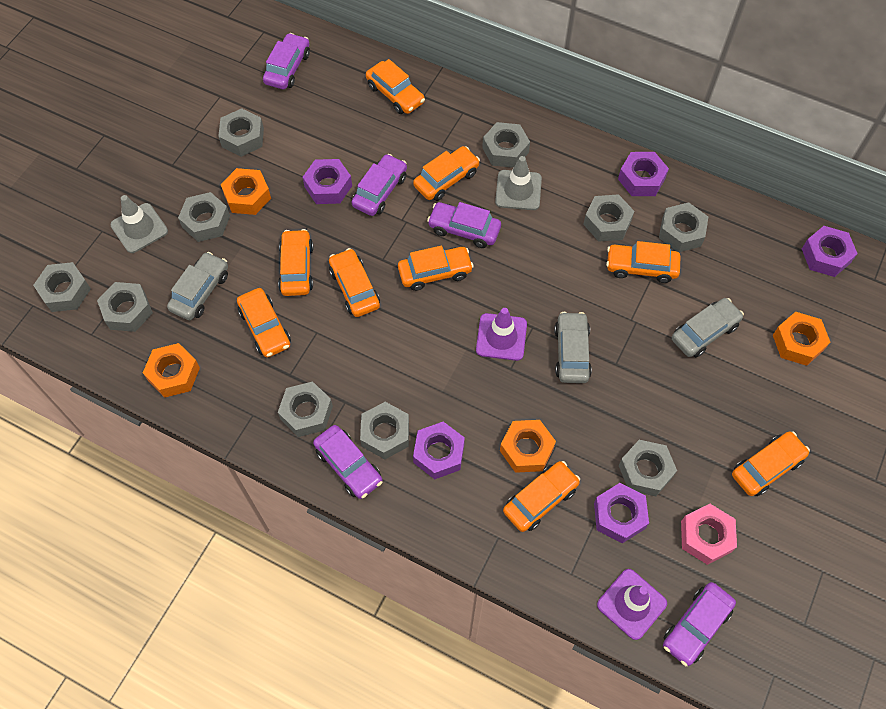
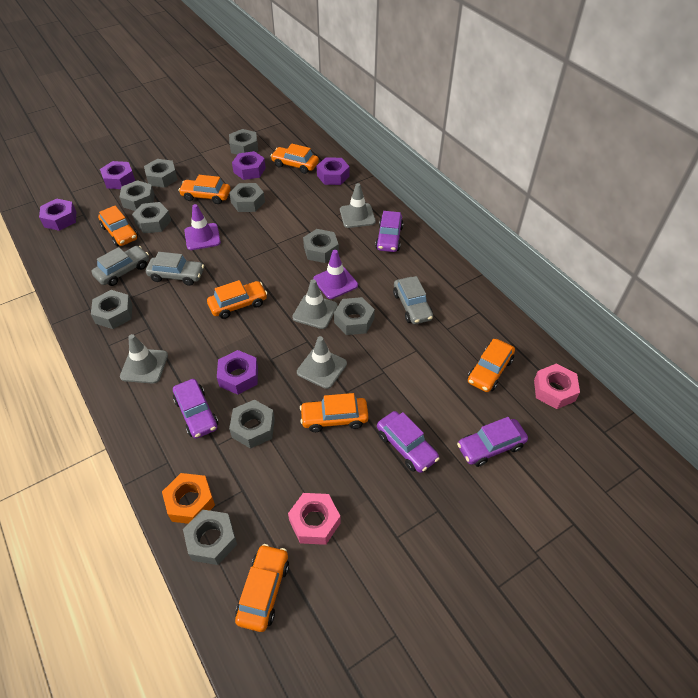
grey traffic cone: 2 -> 4
orange car: 9 -> 7
orange nut: 4 -> 1
pink nut: 1 -> 2
purple car: 5 -> 4

